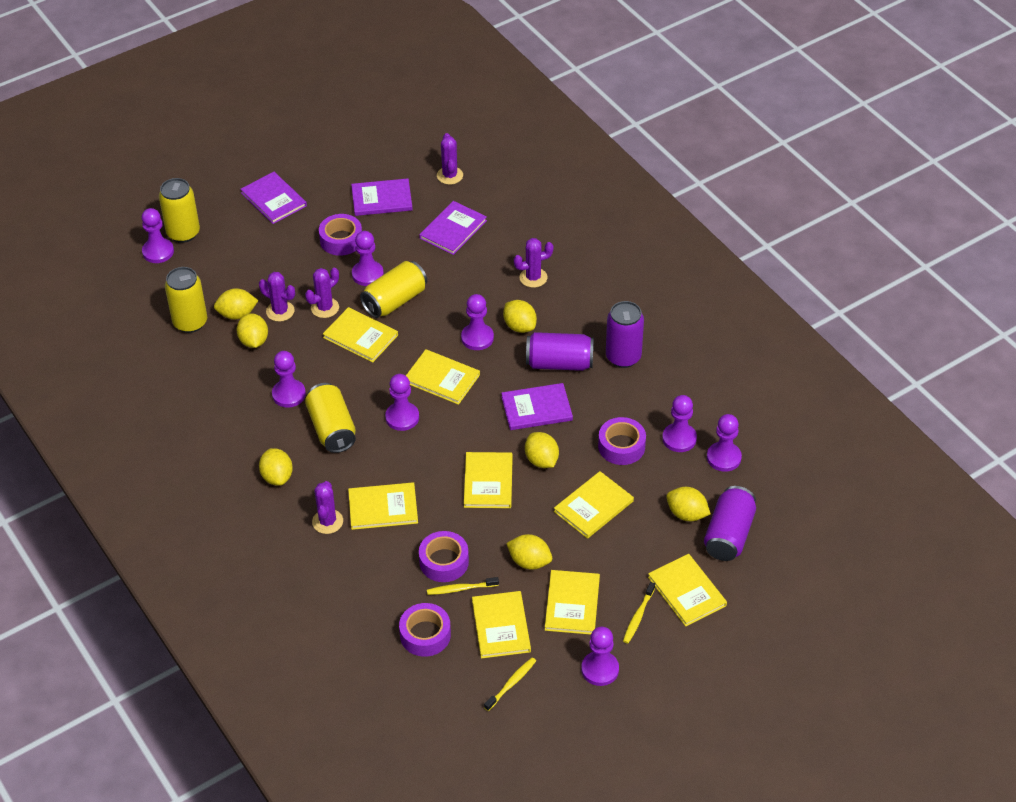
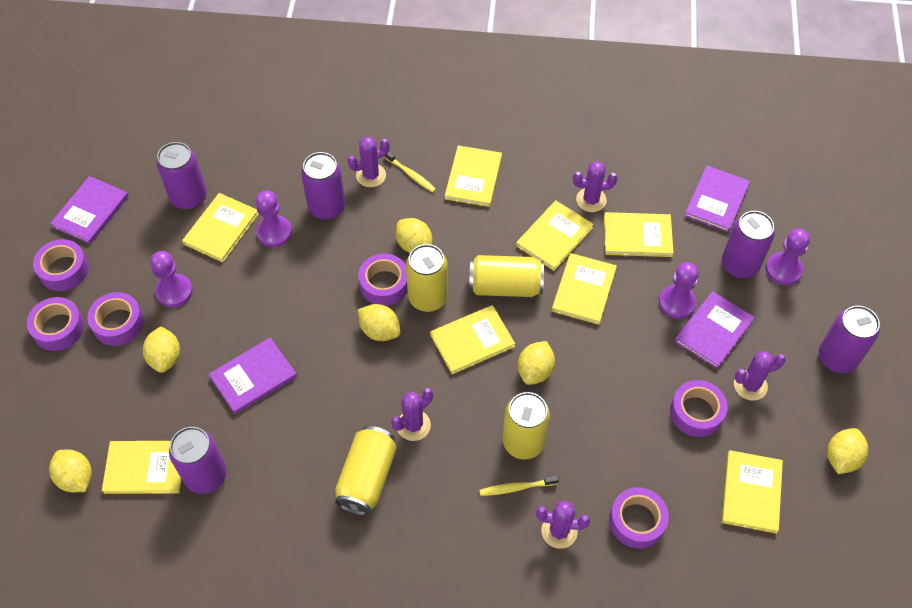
purple can: 3 -> 5
purple pawn: 8 -> 4
purple tape: 4 -> 6
yellow lemon: 7 -> 6
yellow toothbrush: 3 -> 2

